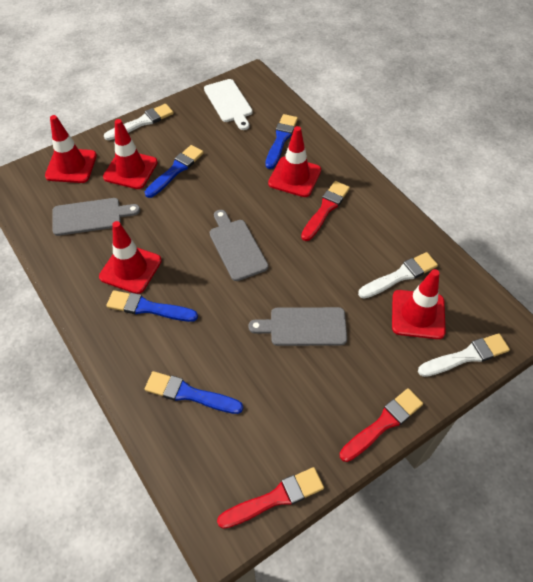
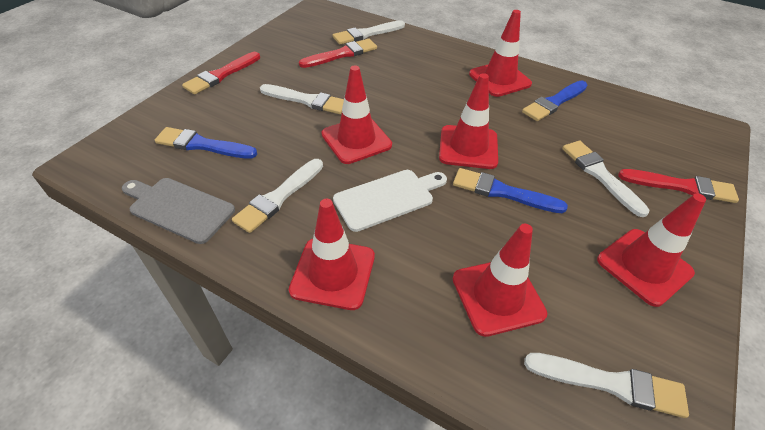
blue brush: 4 -> 3
grey cutting board: 3 -> 1
red traffic cone: 5 -> 6
white brush: 3 -> 5

